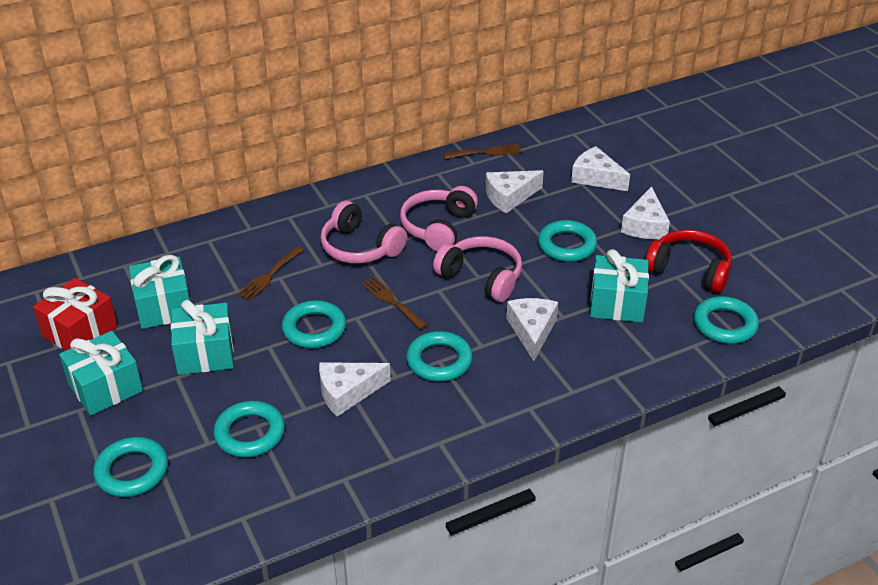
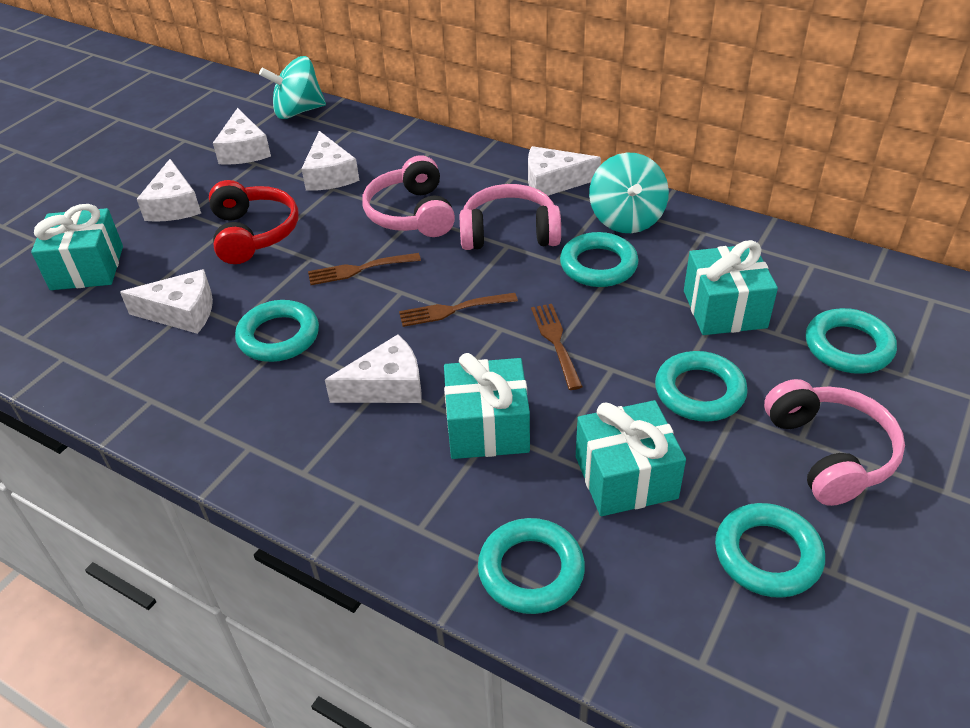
red gift: 1 -> 0
turquoise spinning top: 0 -> 2
white cheese: 5 -> 6

